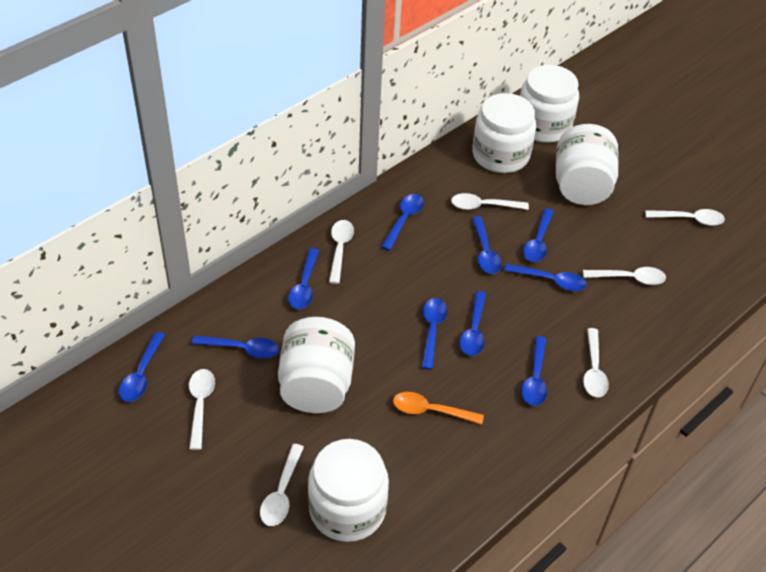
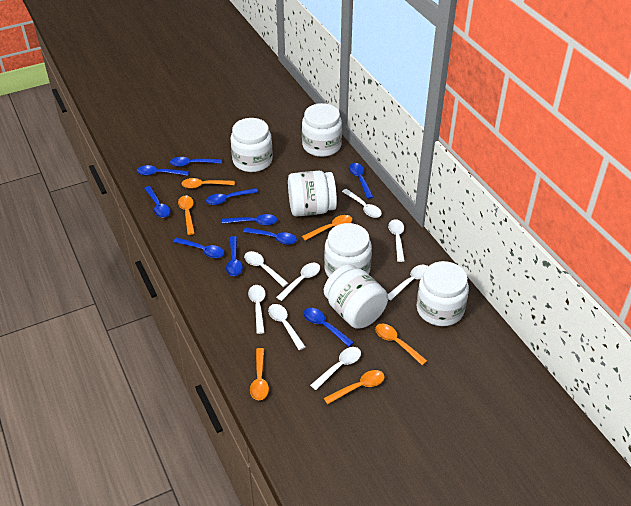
orange spoon: 1 -> 6
white jar: 5 -> 6
white spoon: 7 -> 8

